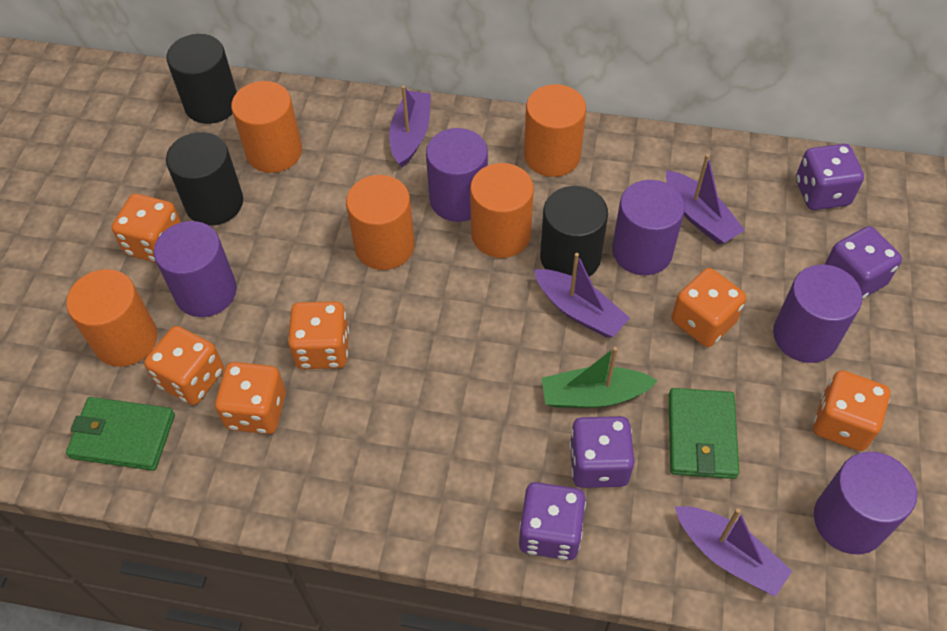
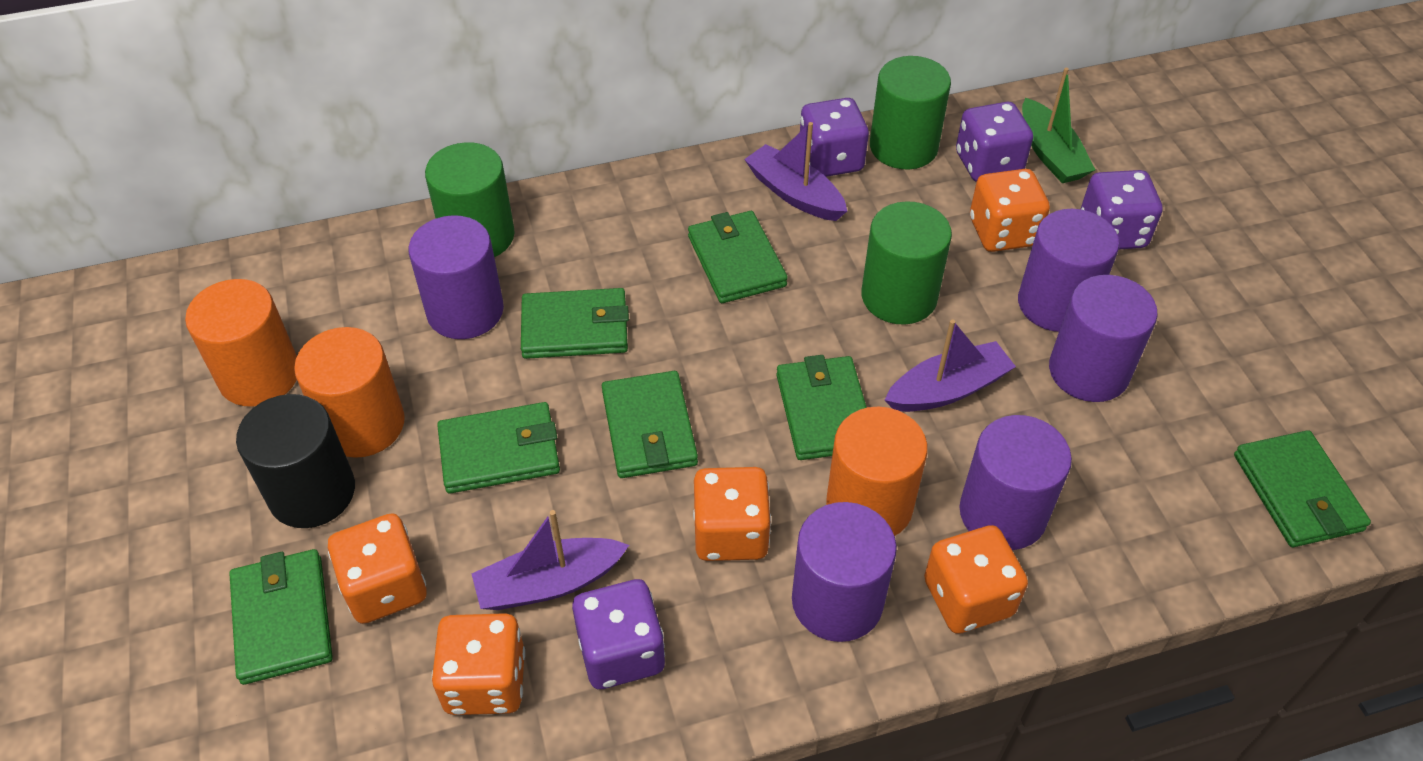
black cylinder: 3 -> 1
green cylinder: 0 -> 3
green wallet: 2 -> 7
orange cylinder: 5 -> 3
orange dice: 6 -> 5
purple boat: 4 -> 3

